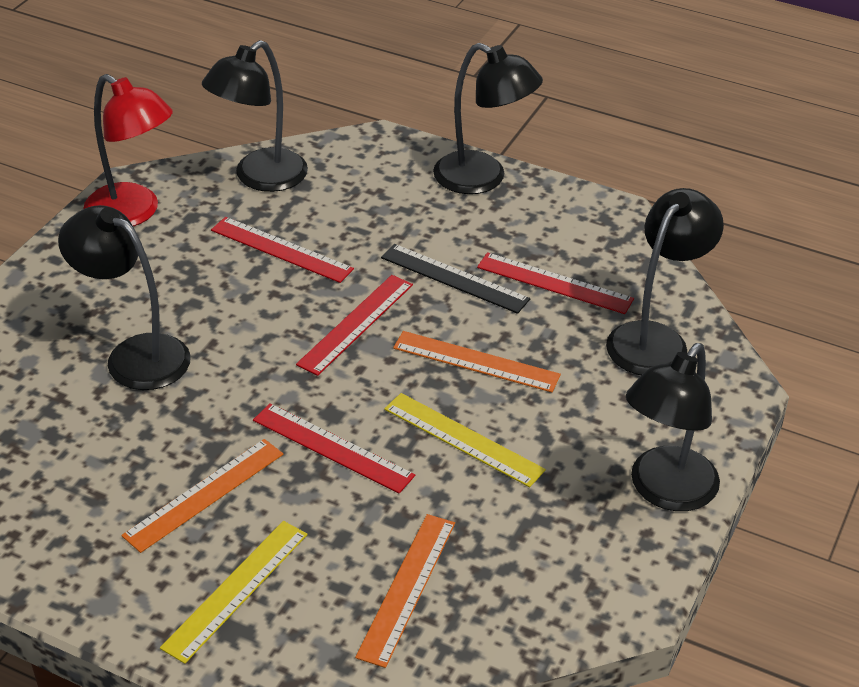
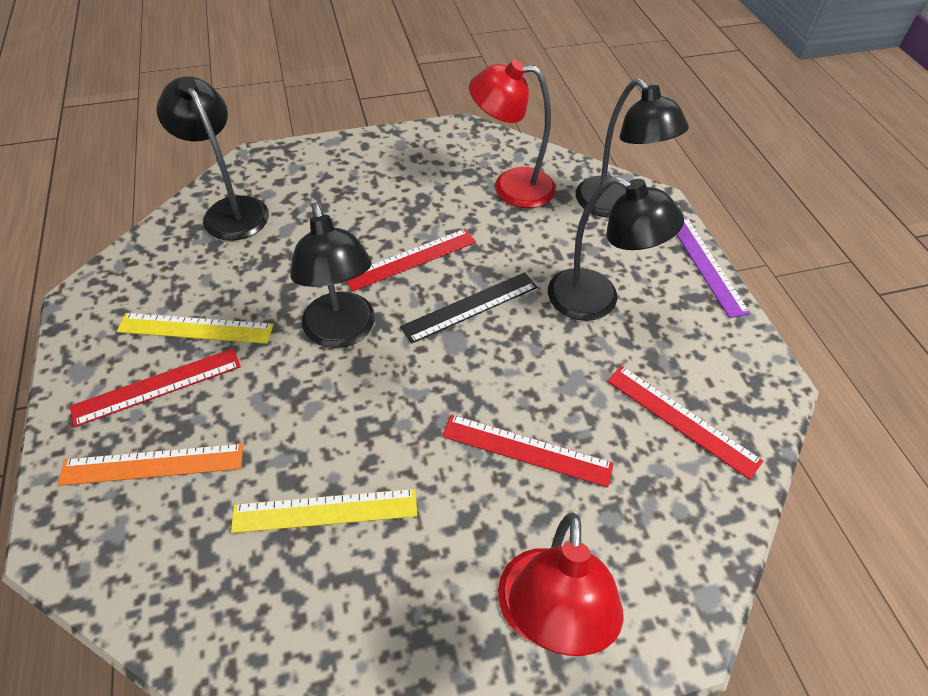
black lamp: 5 -> 4
orange ruler: 3 -> 1
purple ruler: 0 -> 1
red lamp: 1 -> 2

